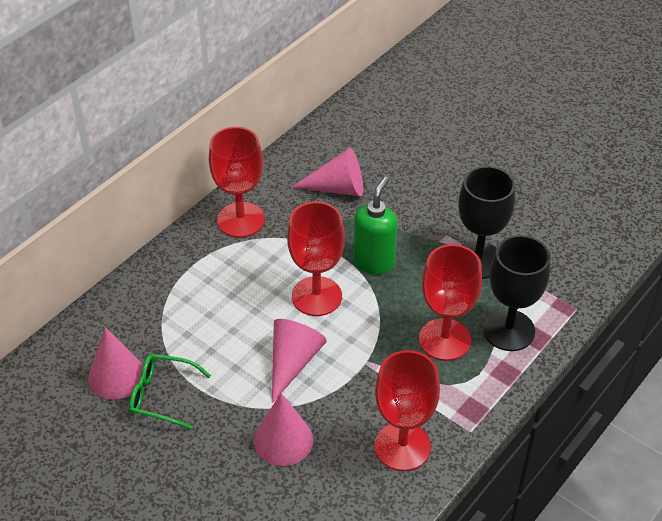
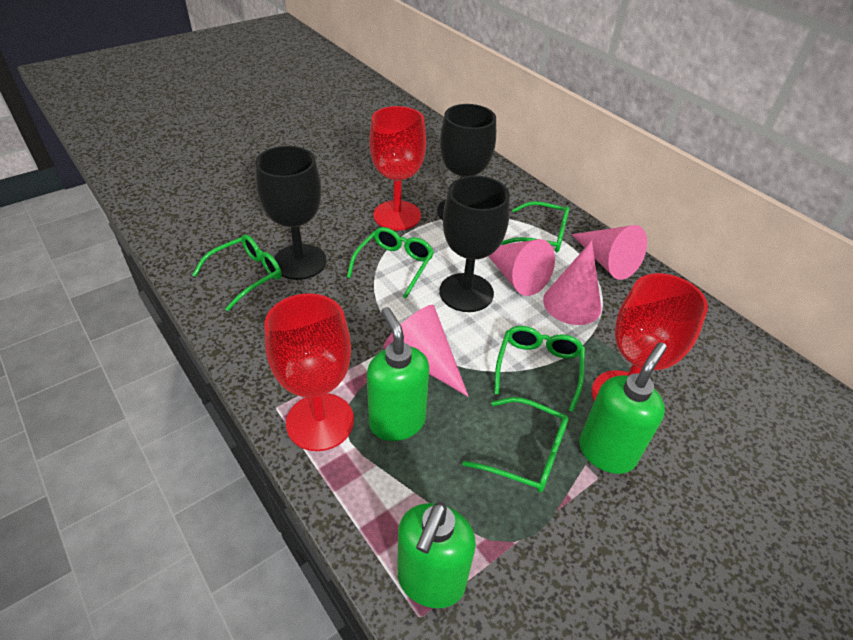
black goblet: 2 -> 3
green glasses: 1 -> 5
green soap dispenser: 1 -> 3
red goblet: 4 -> 3

